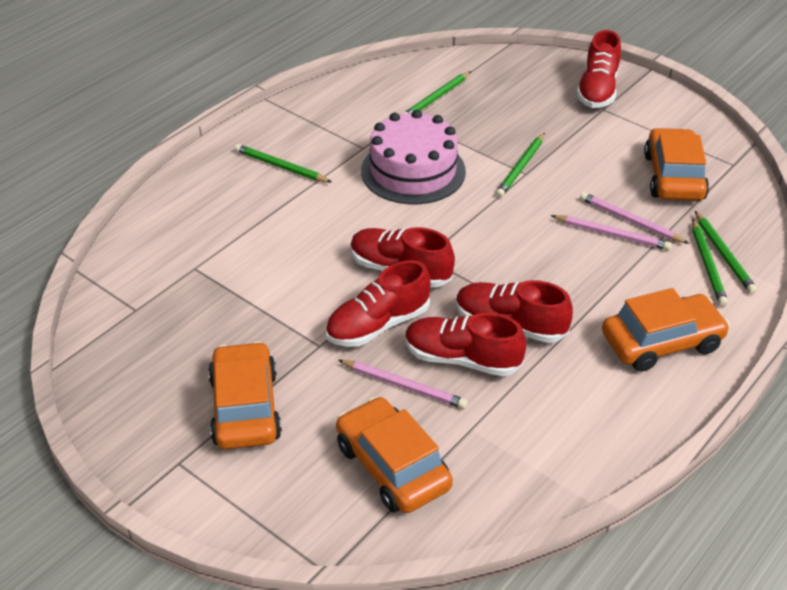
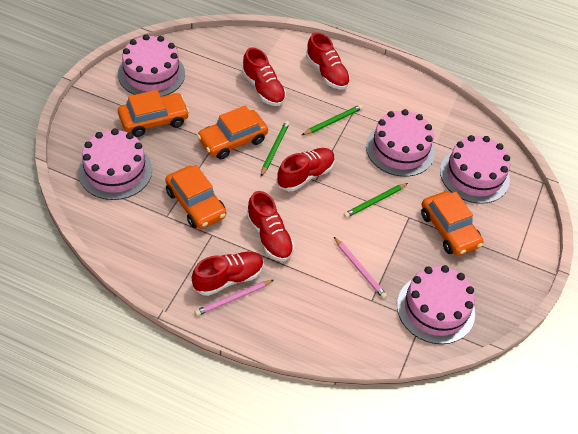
green pencil: 5 -> 3
pink cake: 1 -> 5
pink pencil: 3 -> 2

